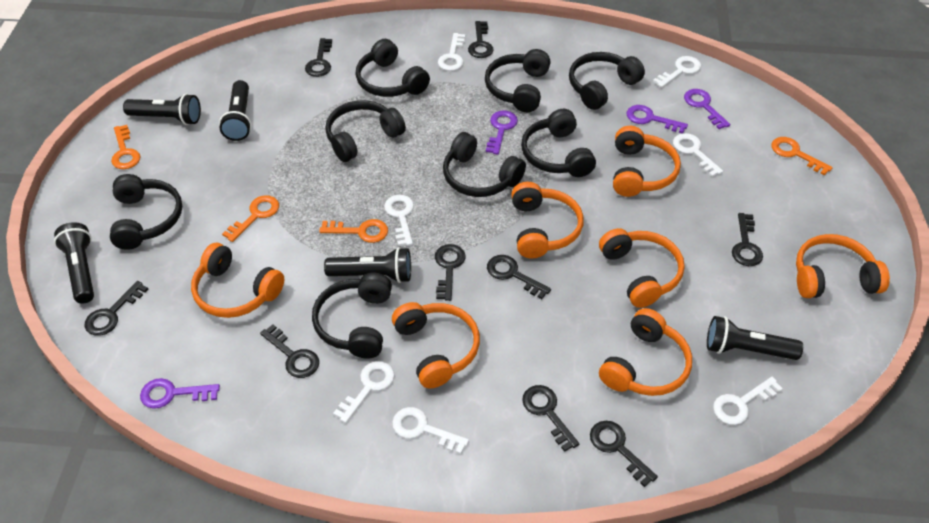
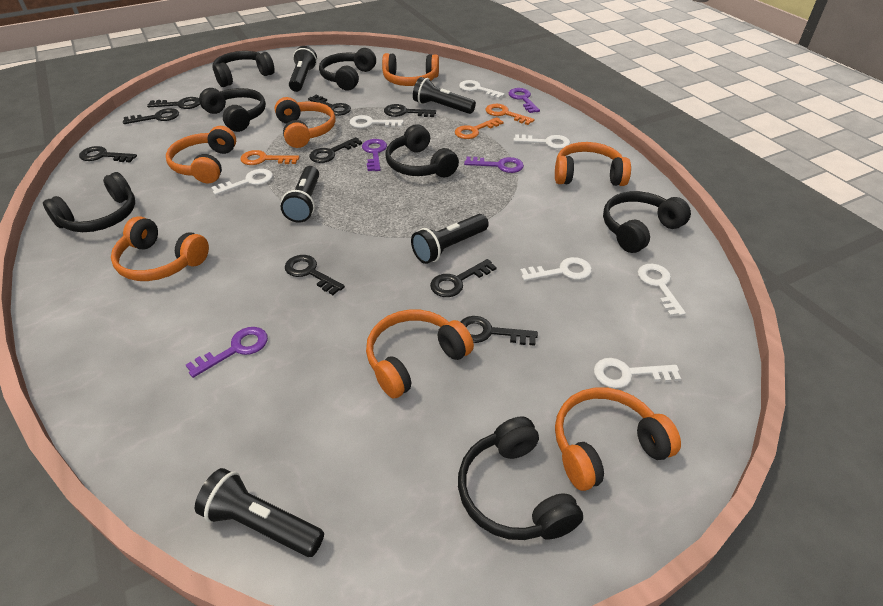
black headphones: 8 -> 7
orange key: 4 -> 3

